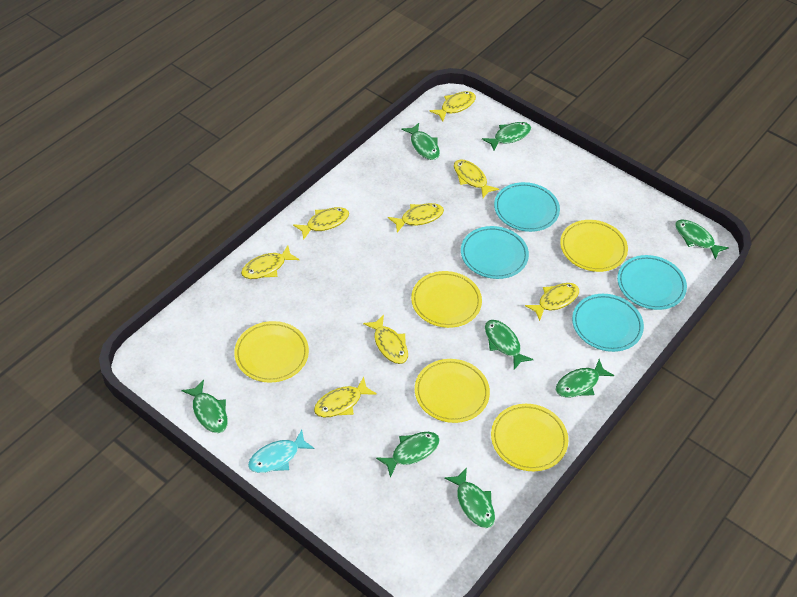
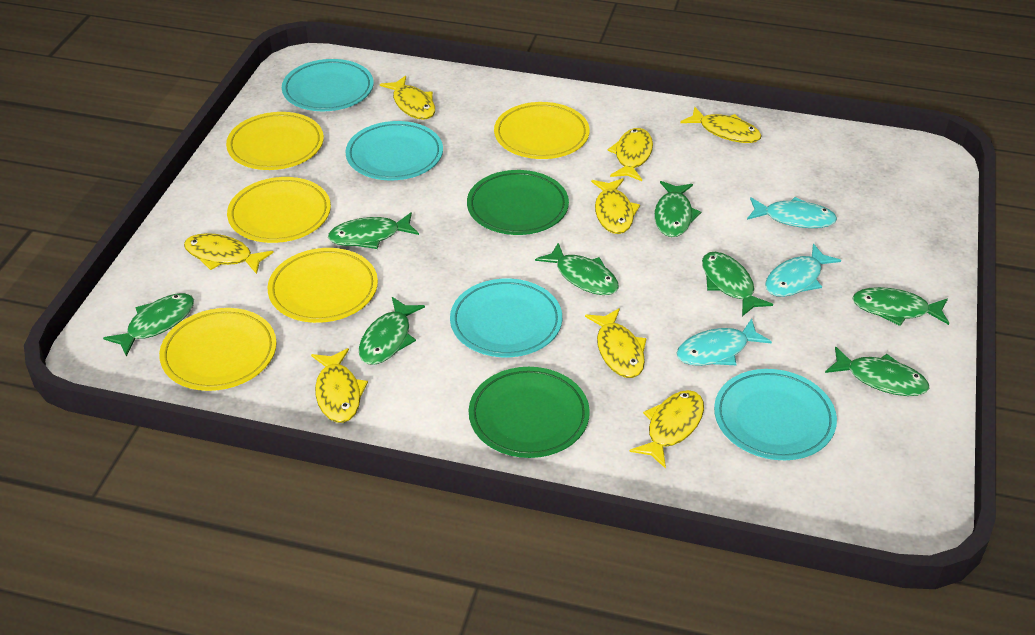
green plate: 0 -> 2
turquoise fish: 1 -> 3

